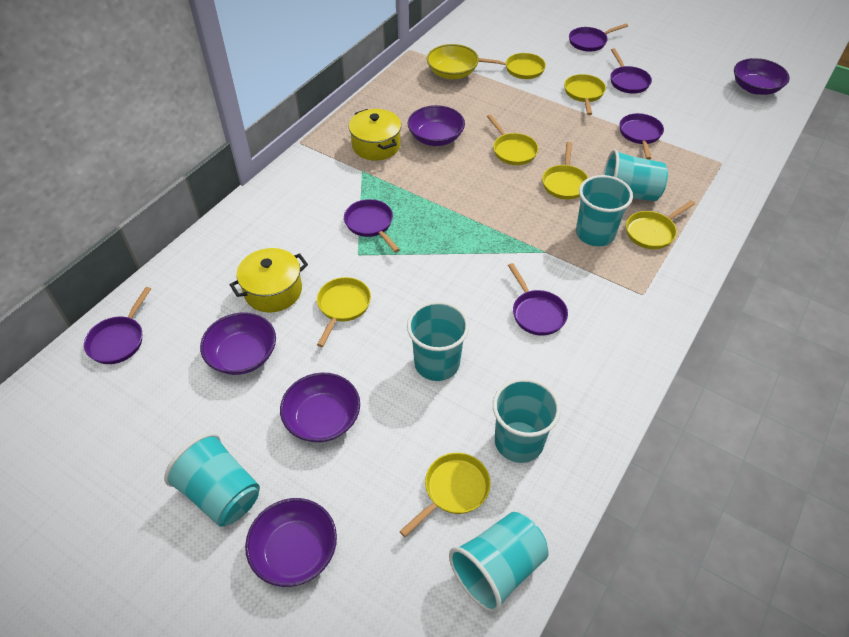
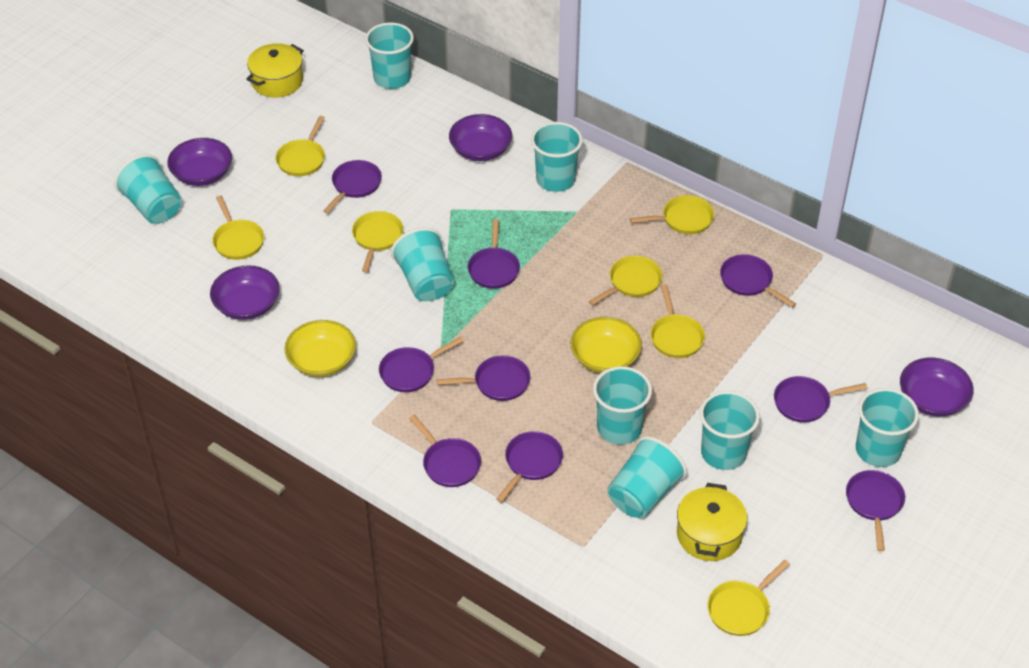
purple bowl: 5 -> 4
purple pan: 6 -> 9
turquoise cup: 6 -> 8
yellow bowl: 1 -> 2

